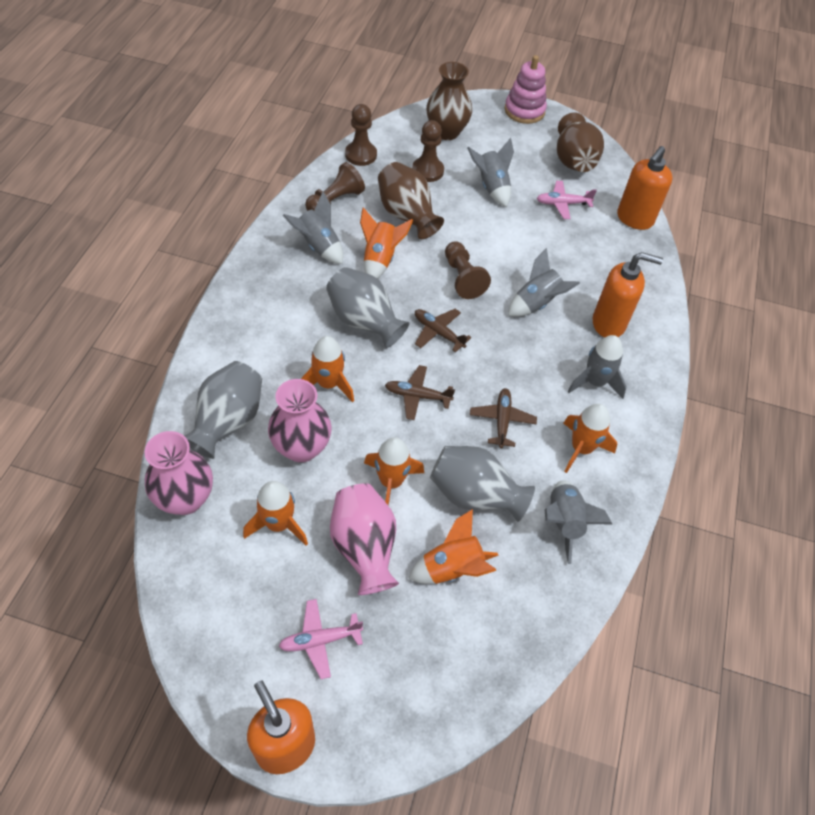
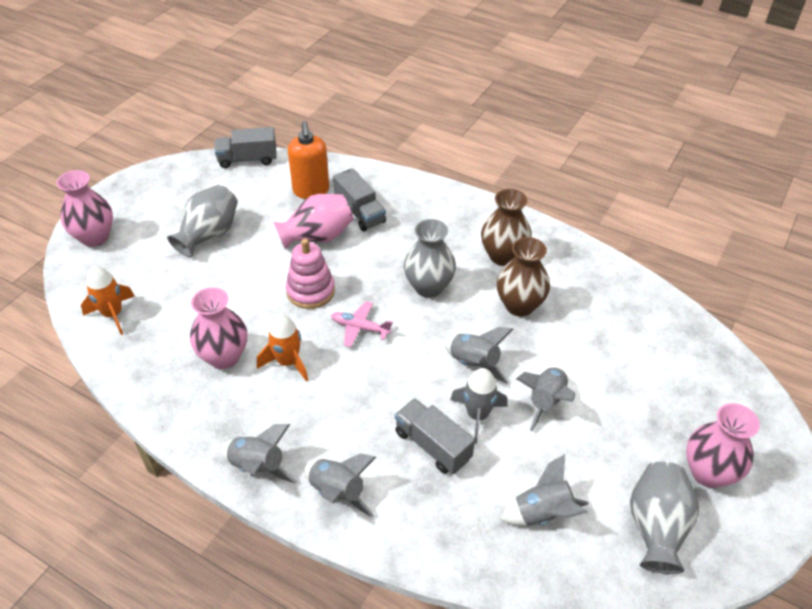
brown pawn: 4 -> 0
brown plane: 3 -> 0
brown vase: 3 -> 2
grey rocket: 5 -> 6
grey truck: 0 -> 3
orange rocket: 6 -> 2
orange soap dispenser: 3 -> 1
pink plane: 2 -> 1
pink vase: 3 -> 4

